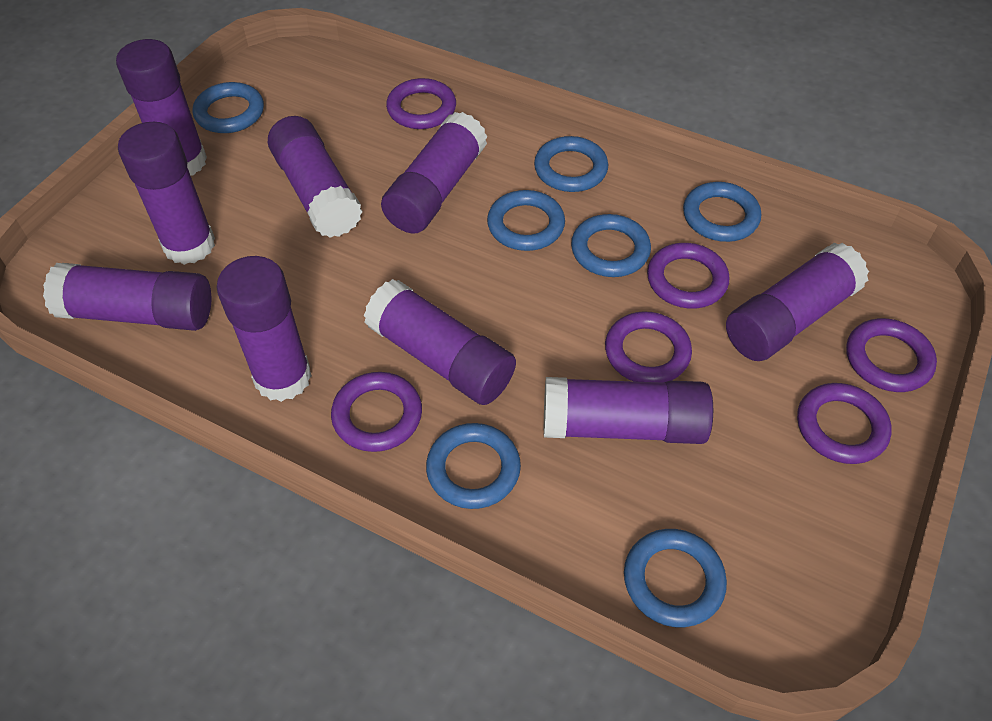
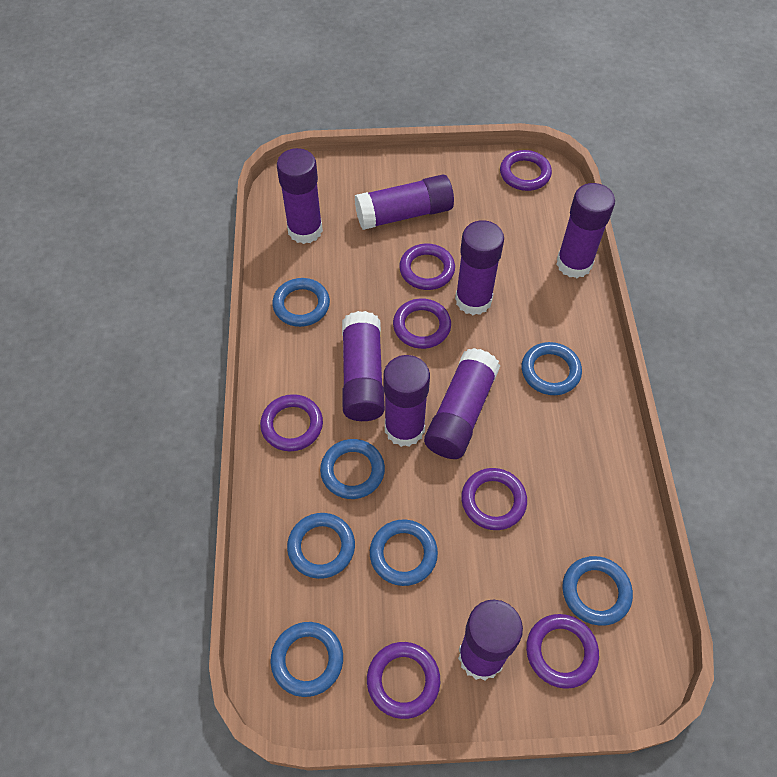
purple glue stick: 9 -> 8
purple ring: 6 -> 7

